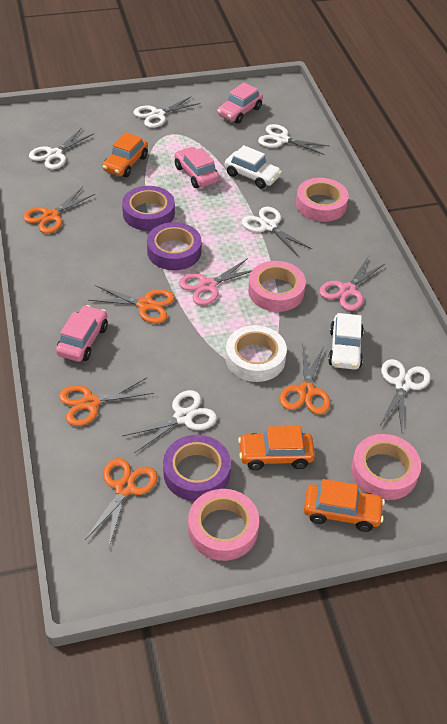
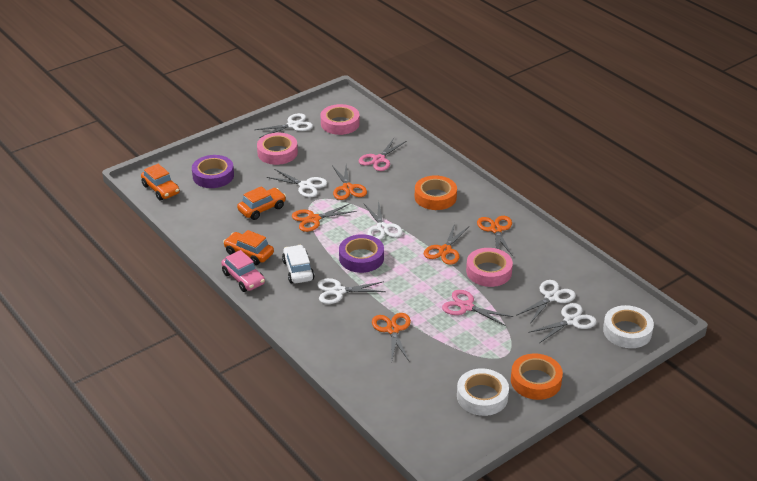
orange tape: 0 -> 2
pink car: 3 -> 1
pink tape: 4 -> 3
purple tape: 3 -> 2
white car: 2 -> 1
white tape: 1 -> 2

